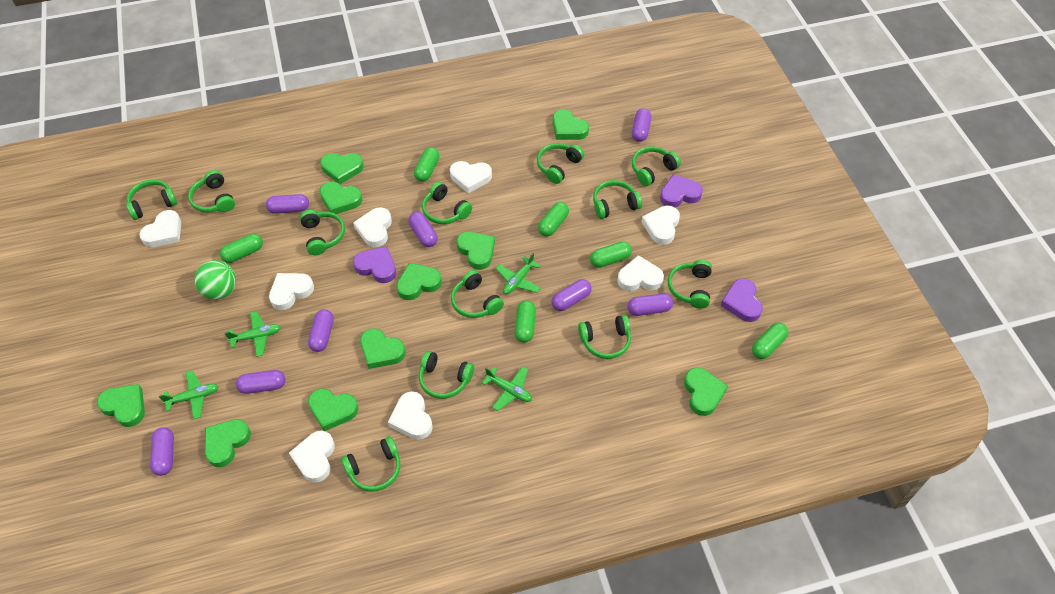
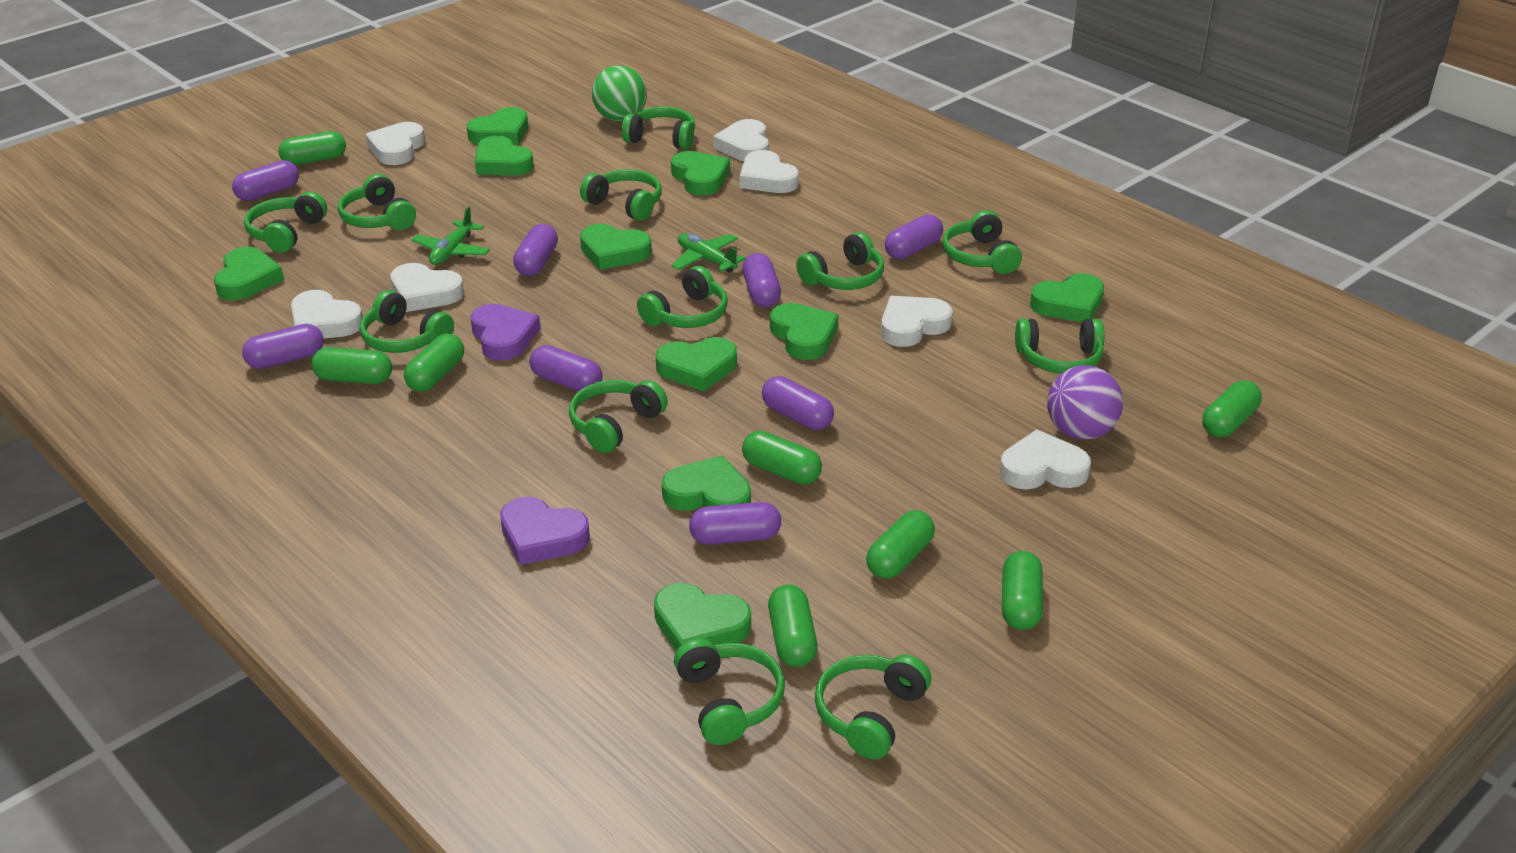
green capsule: 6 -> 8
green plane: 4 -> 2
purple ball: 0 -> 1
purple heart: 3 -> 2
white heart: 8 -> 7

